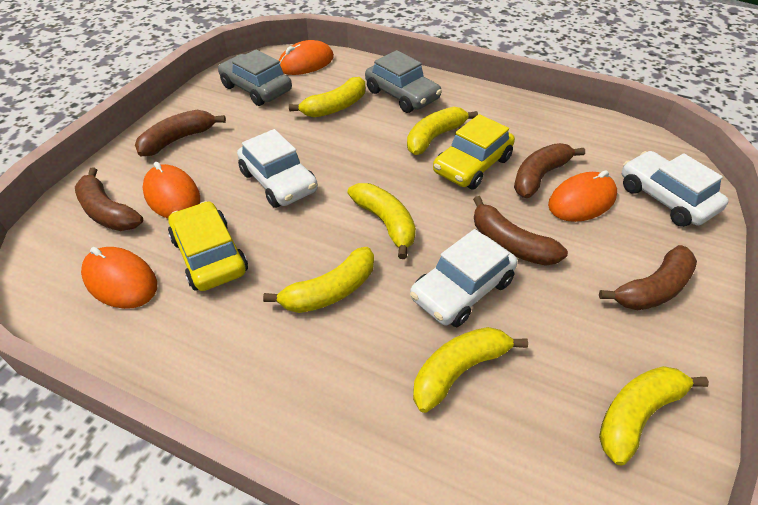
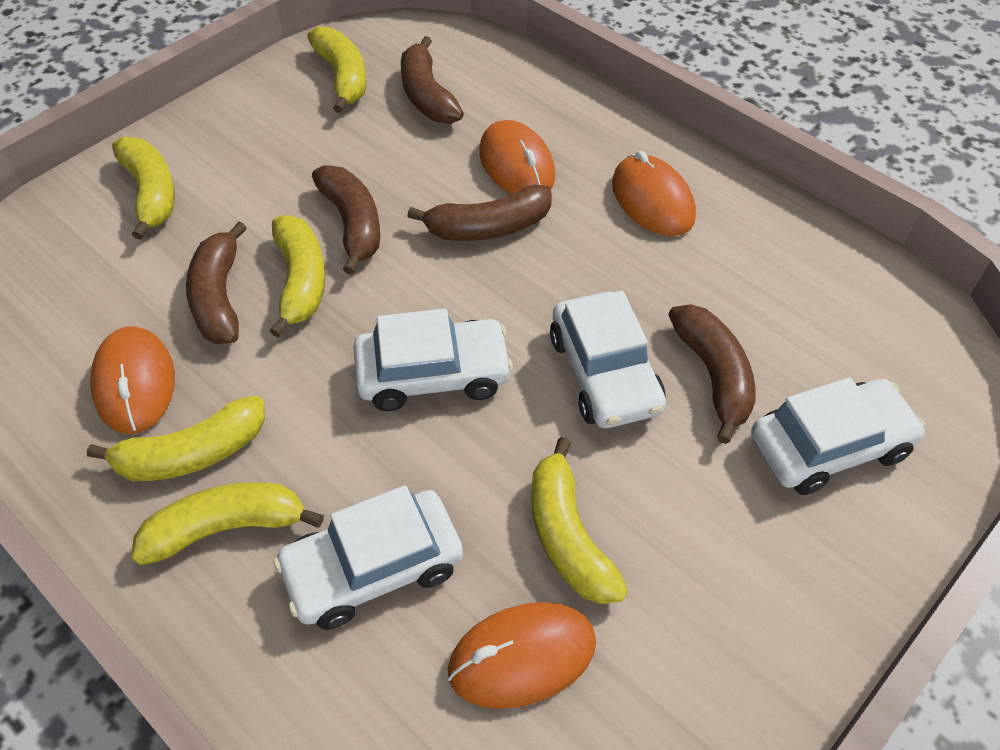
grey car: 2 -> 0
white car: 3 -> 4
yellow car: 2 -> 0

